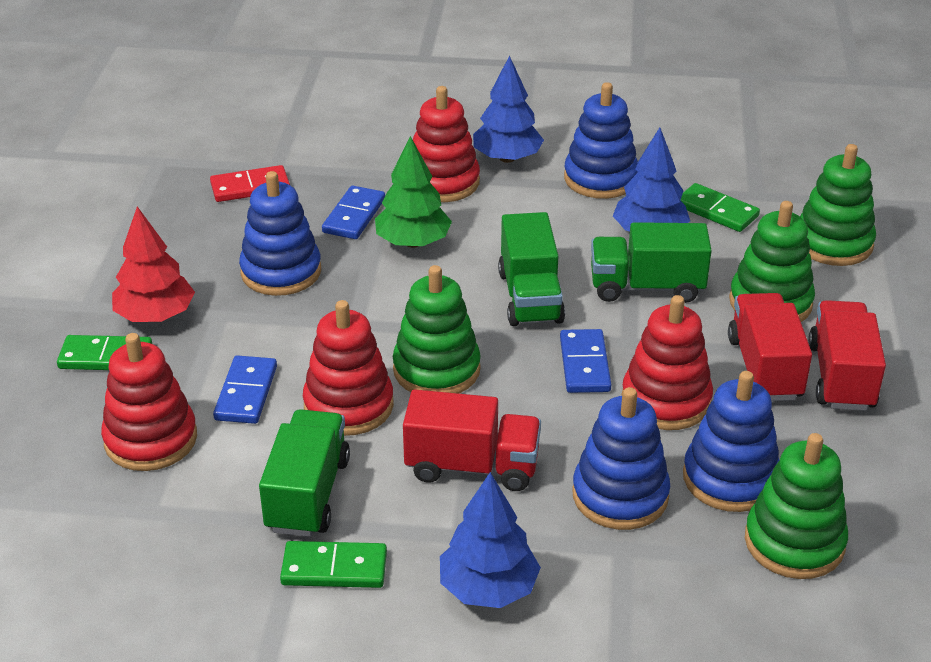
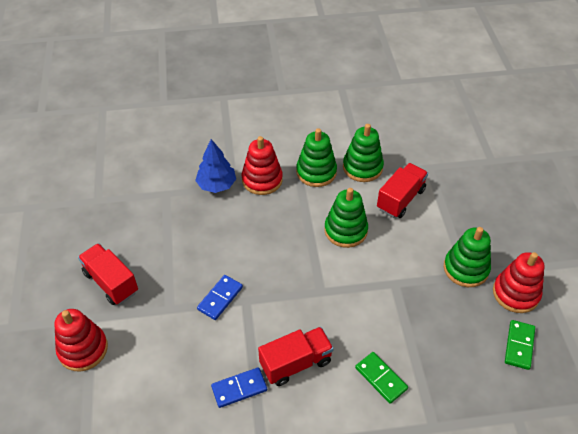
blue domino: 3 -> 2
blue stacking toy: 4 -> 0
blue tree: 3 -> 1
green domino: 3 -> 2
green tree: 1 -> 0
green truck: 3 -> 0
red domino: 1 -> 0
red stacking toy: 4 -> 3
red tree: 1 -> 0

